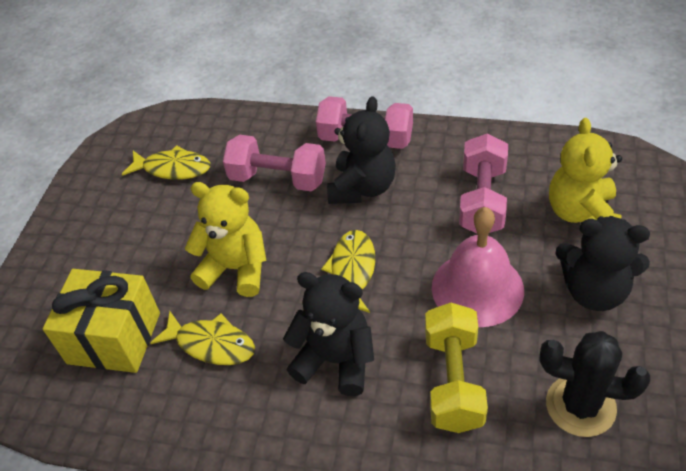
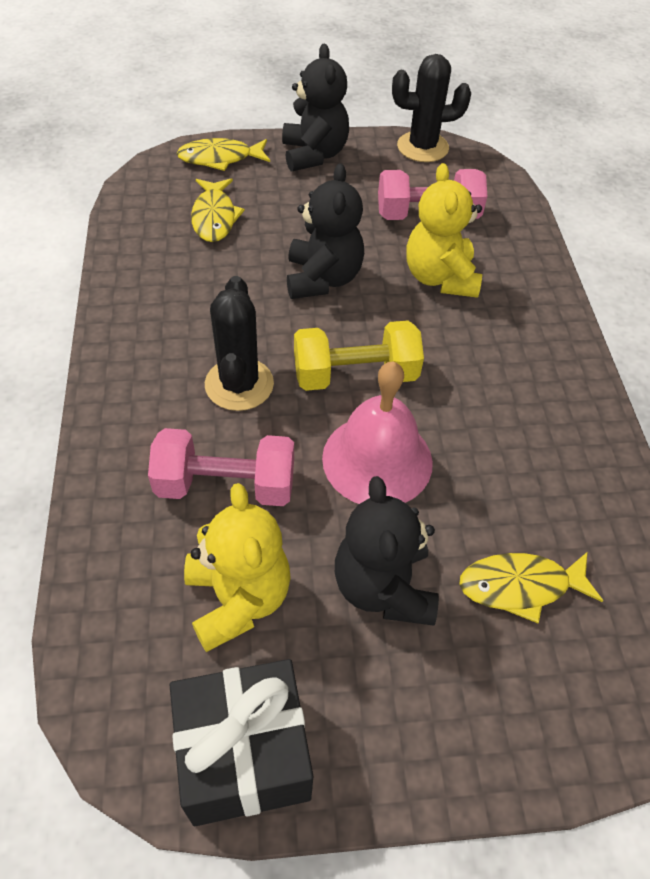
black cactus: 1 -> 2
black gift: 0 -> 1
pink dumbbell: 3 -> 2
yellow gift: 1 -> 0

